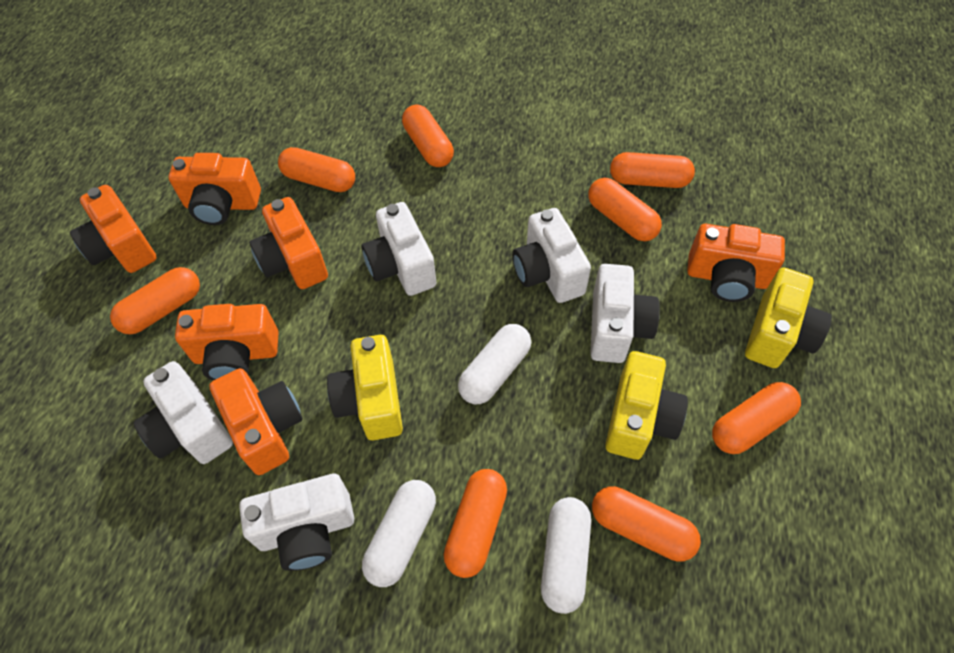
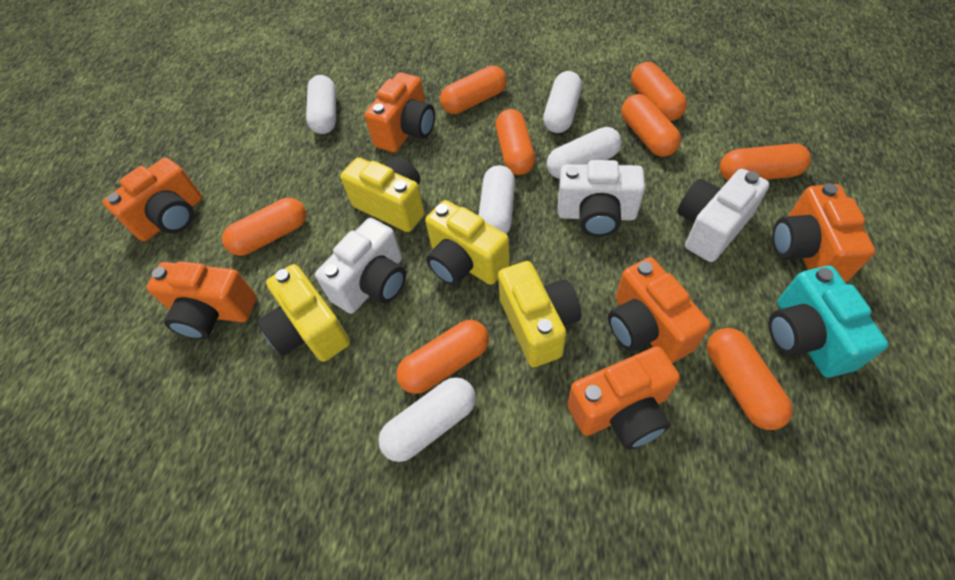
turquoise camera: 0 -> 1
white camera: 5 -> 3
white capsule: 3 -> 5
yellow camera: 3 -> 4

